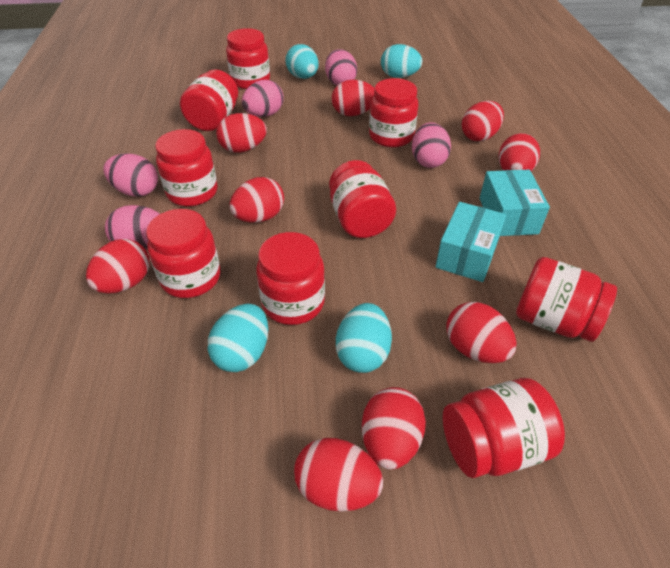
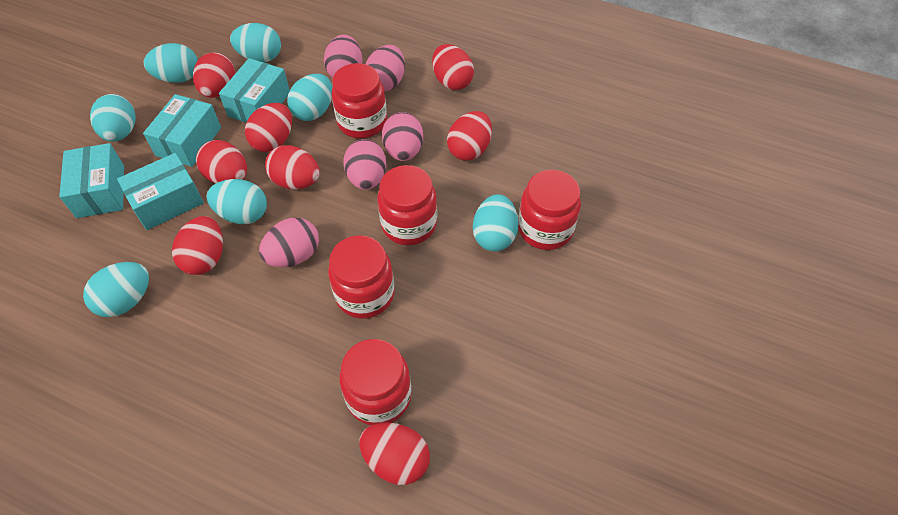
red egg: 9 -> 8
red jar: 9 -> 5
turquoise box: 2 -> 4
turquoise egg: 4 -> 7

